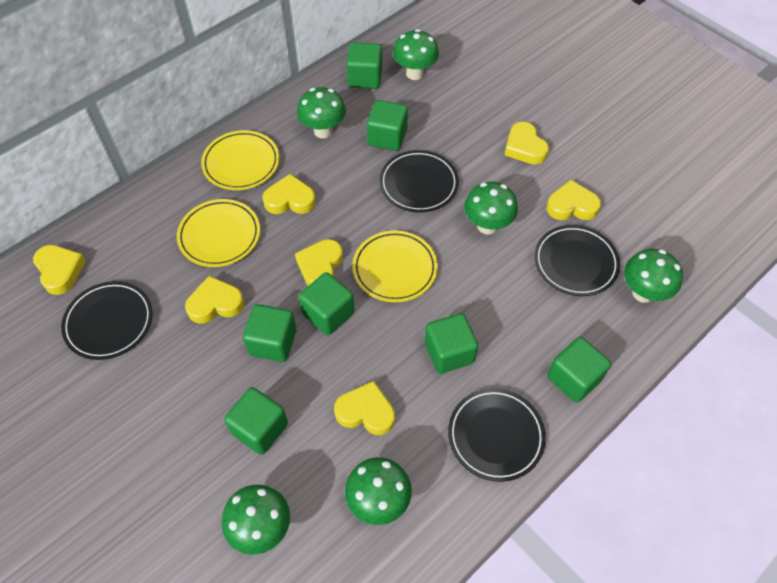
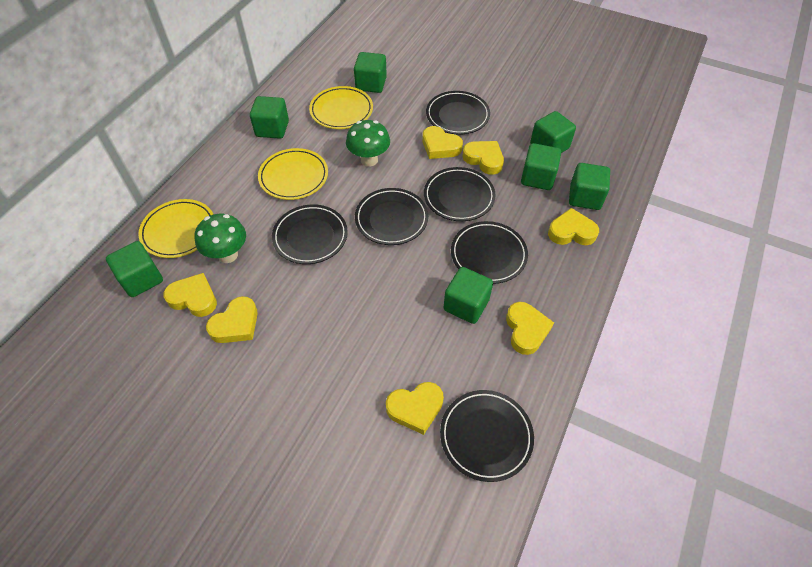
black plate: 4 -> 6
green mushroom: 6 -> 2

